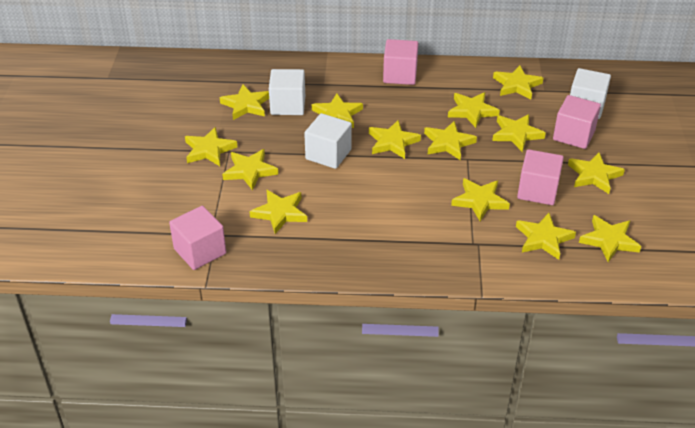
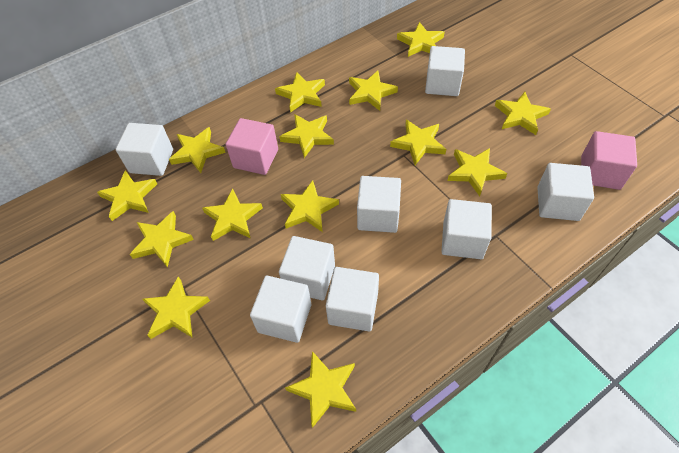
pink cube: 4 -> 2
white cube: 3 -> 8

